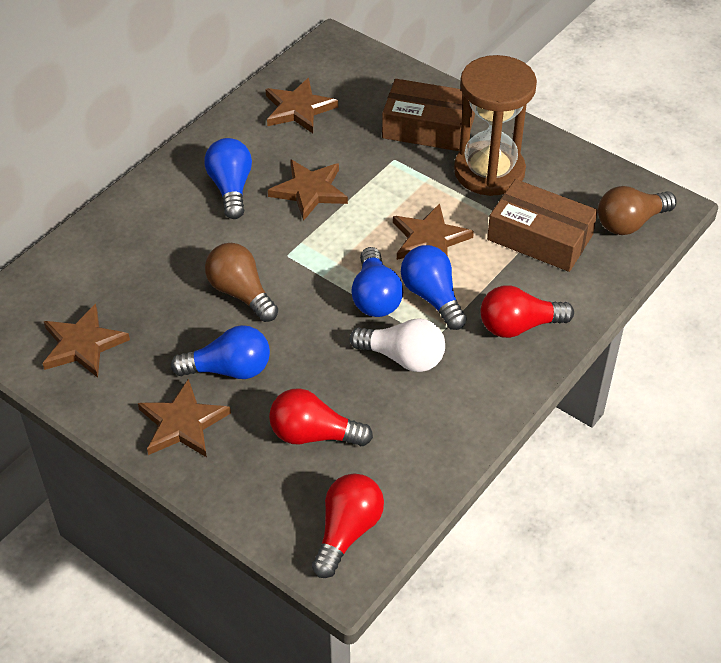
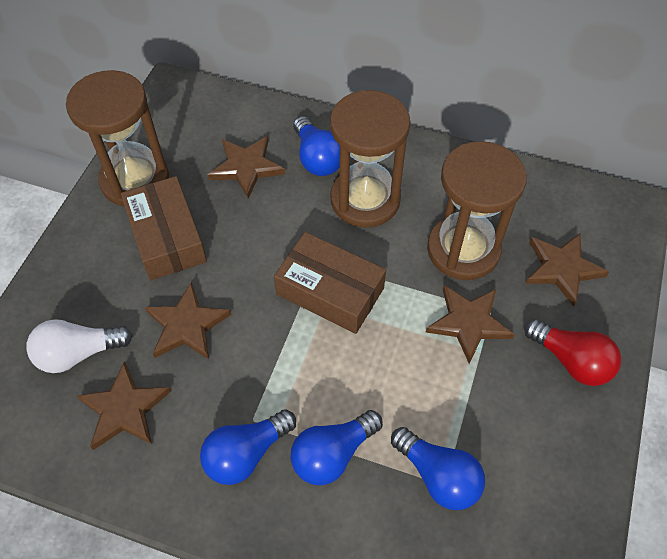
brown hourglass: 1 -> 3
brown light bulb: 2 -> 0
red light bulb: 3 -> 1

